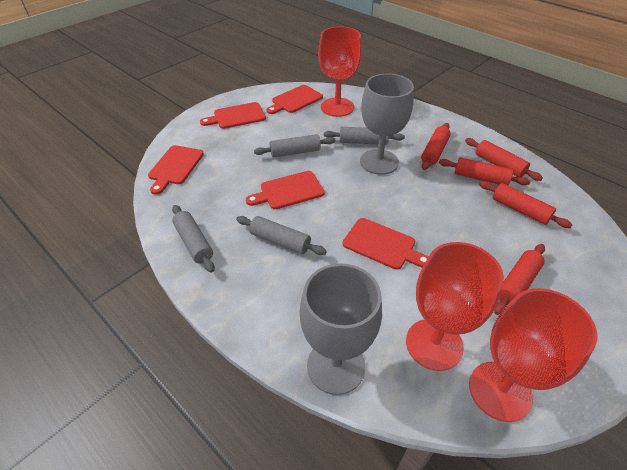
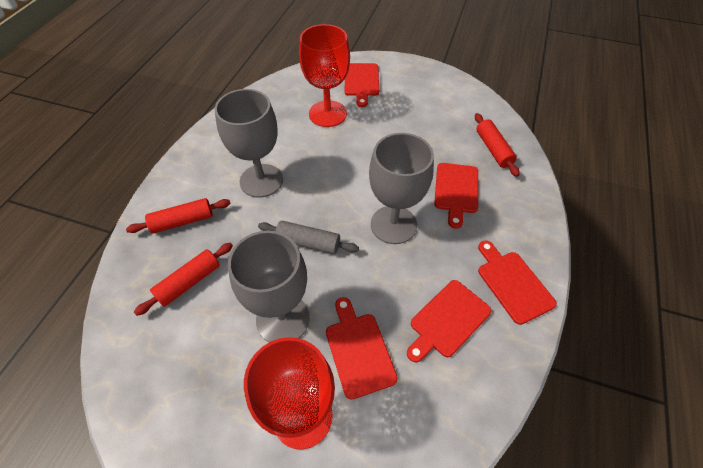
grey goblet: 2 -> 3
grey rolling pin: 4 -> 1
red goblet: 3 -> 2
red rolling pin: 5 -> 3

